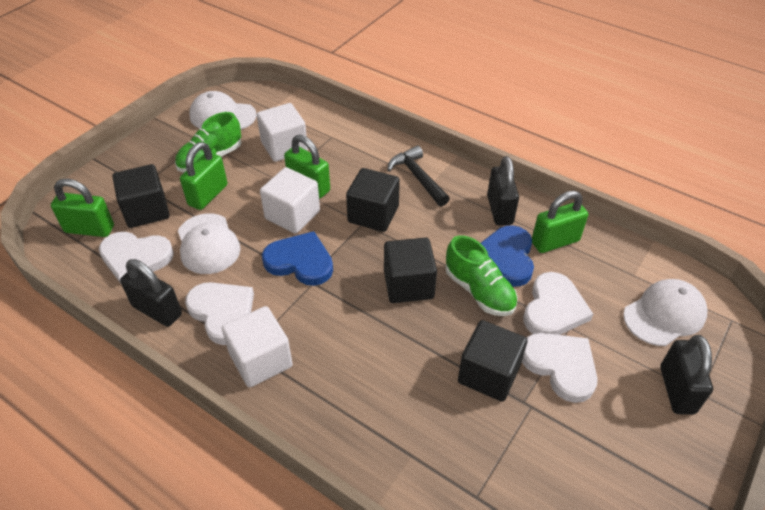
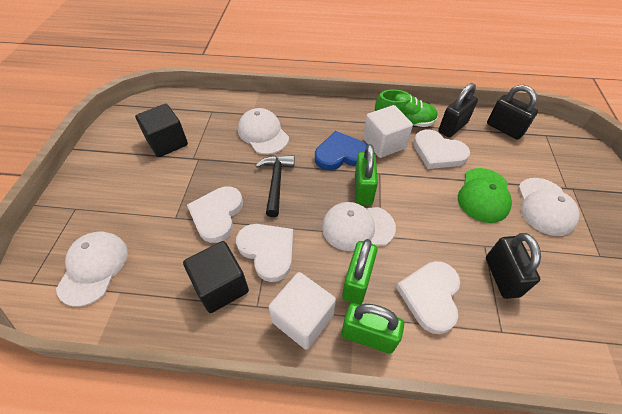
black cube: 4 -> 2
blue heart: 2 -> 1
green cap: 0 -> 1
green padlock: 4 -> 3
green shoe: 2 -> 1
white cap: 3 -> 4
white cube: 3 -> 2

